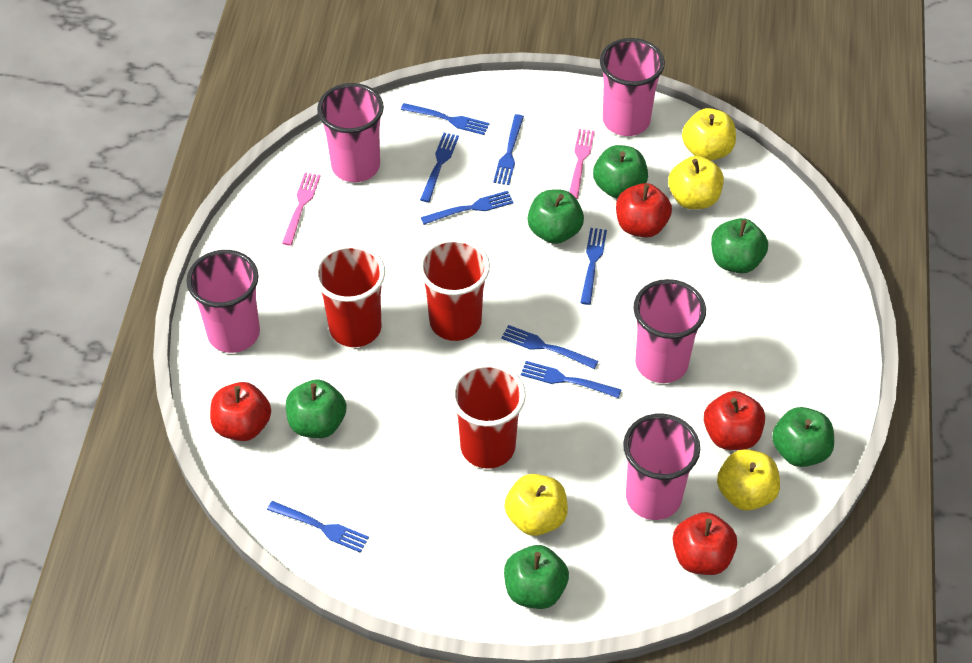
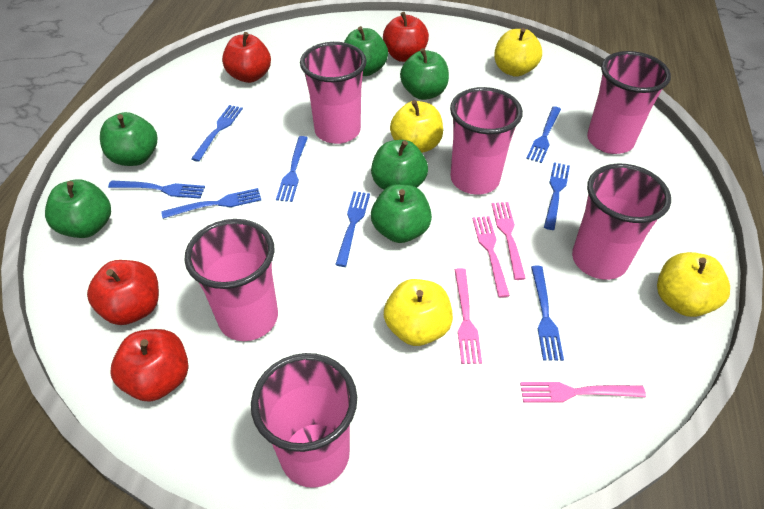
pink cup: 5 -> 6
pink fork: 2 -> 4
red cup: 3 -> 0

